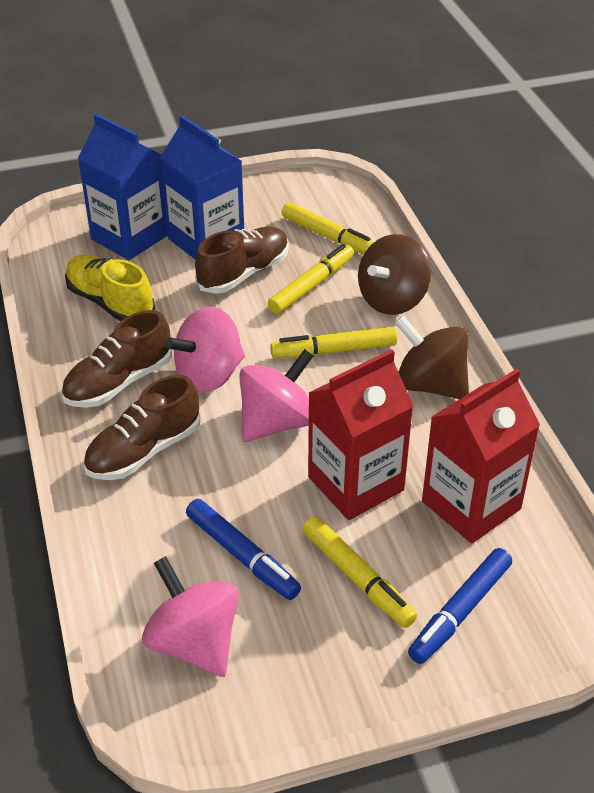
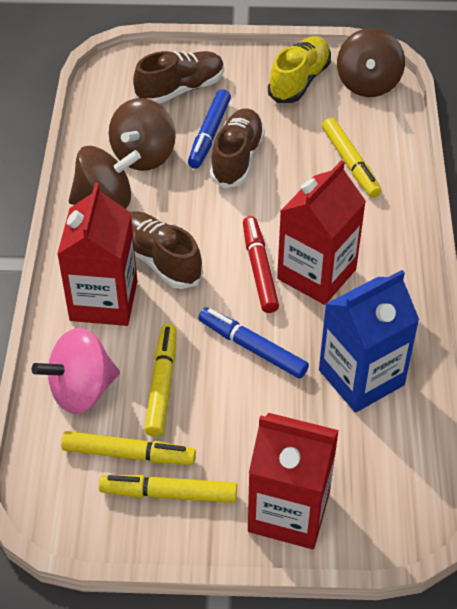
blue carton: 2 -> 1
brown spinning top: 2 -> 3
pink spinning top: 3 -> 1
red carton: 2 -> 3
red marker: 0 -> 1

